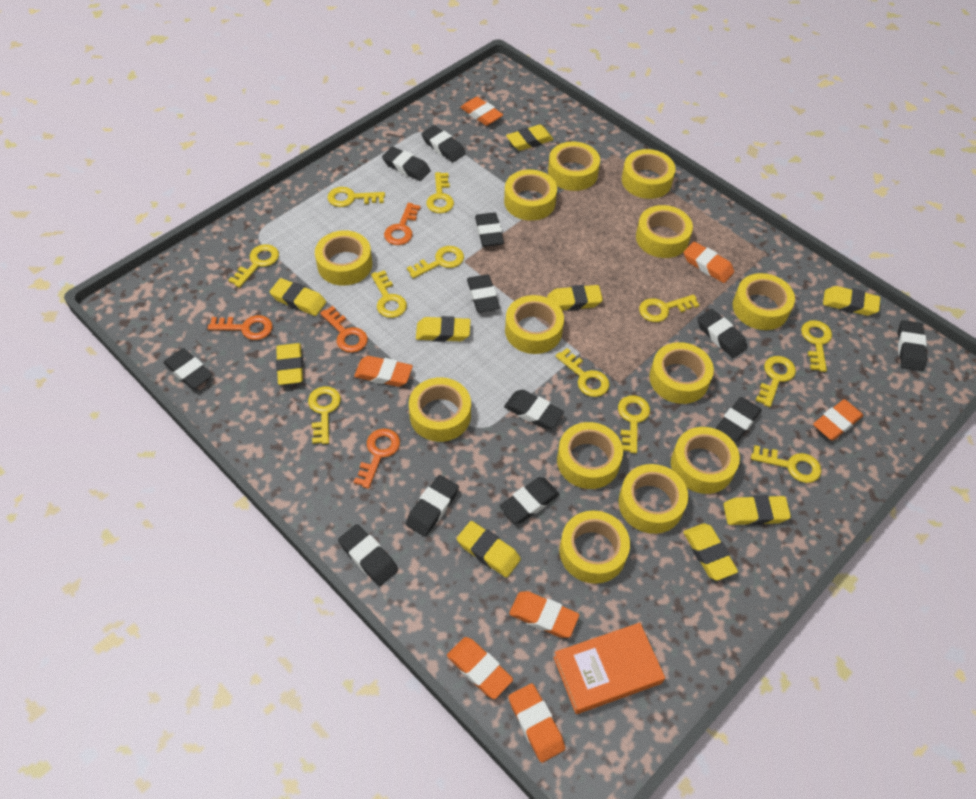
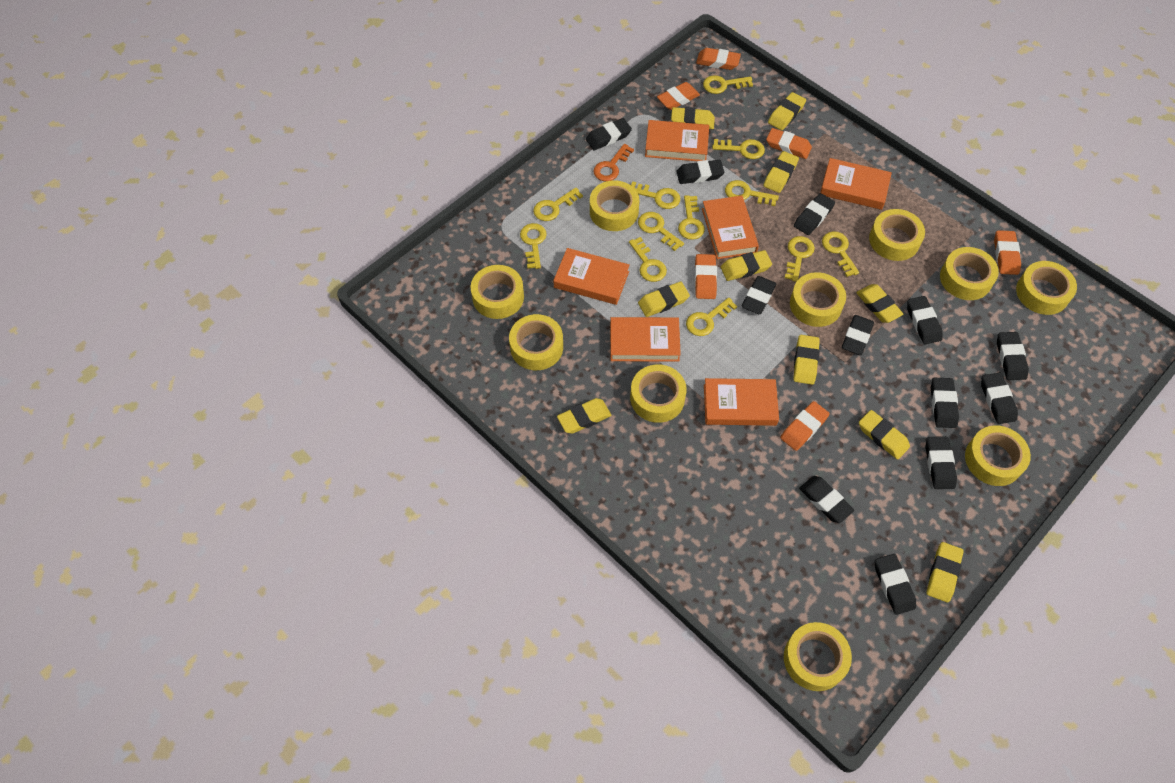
orange book: 1 -> 6
orange eraser: 7 -> 6
orange key: 4 -> 1
yellow eraser: 9 -> 10
yellow tape: 13 -> 10

